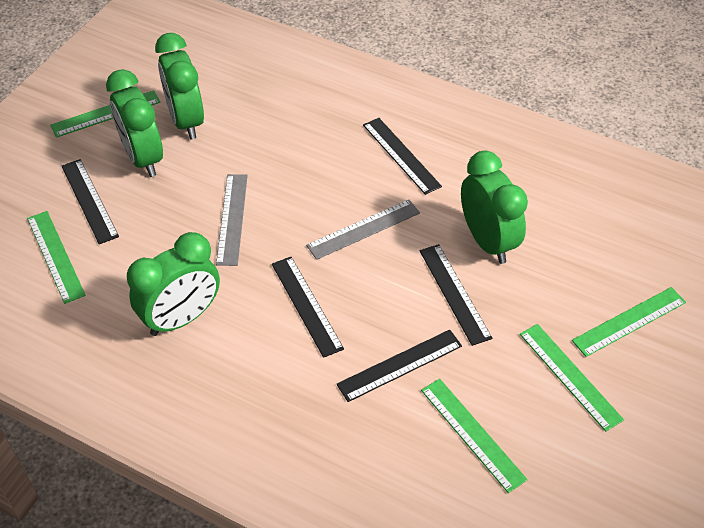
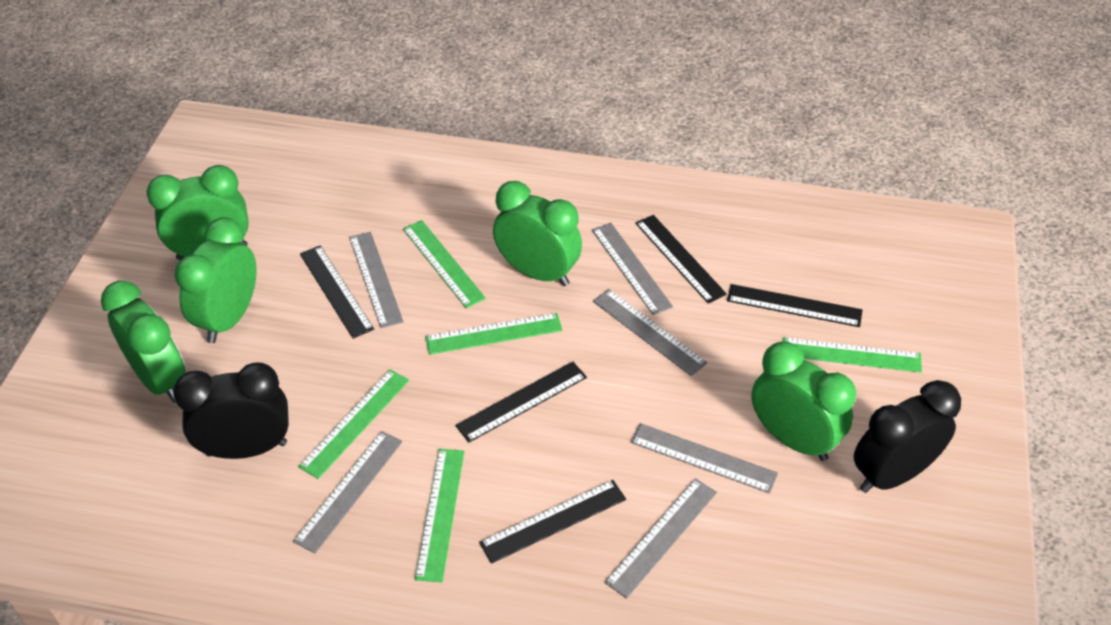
black clock: 0 -> 2
green clock: 4 -> 5
grey ruler: 2 -> 6

